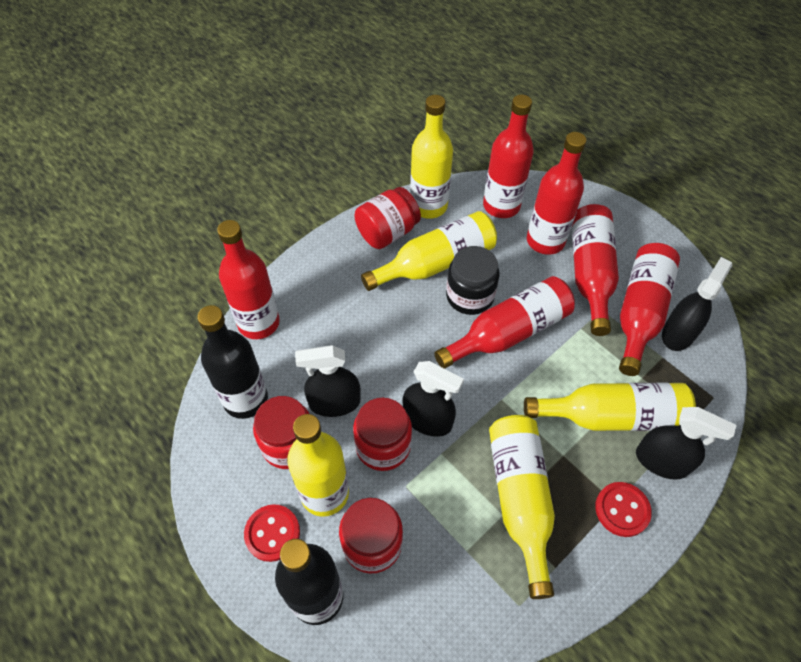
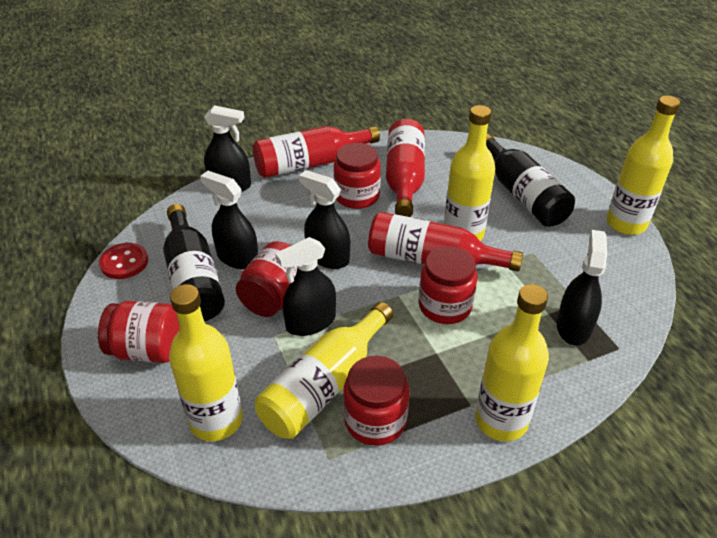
black jar: 1 -> 0
black spray bottle: 4 -> 5
red bottle: 6 -> 3
red button: 2 -> 1
red jar: 4 -> 5

